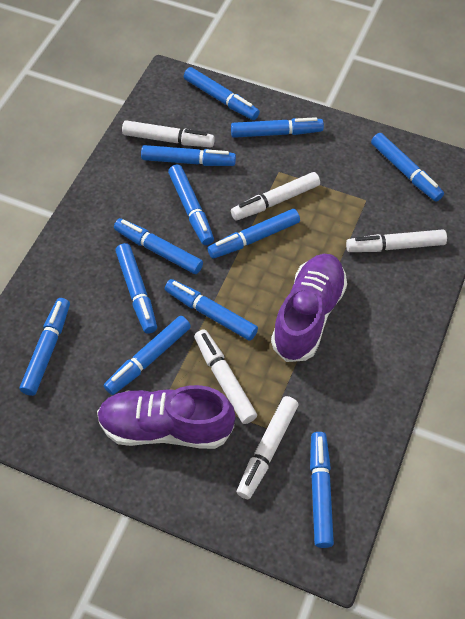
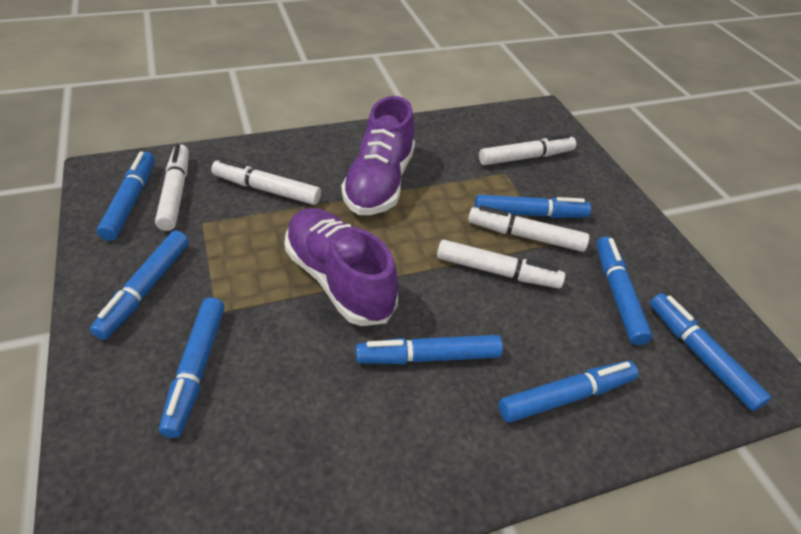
blue marker: 12 -> 8

